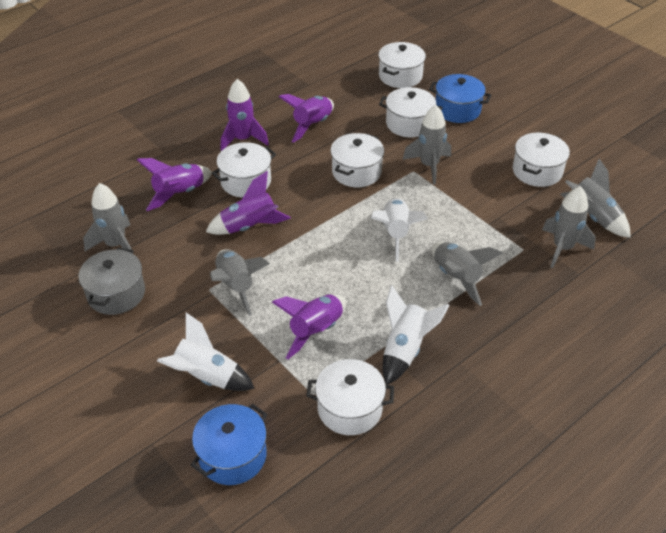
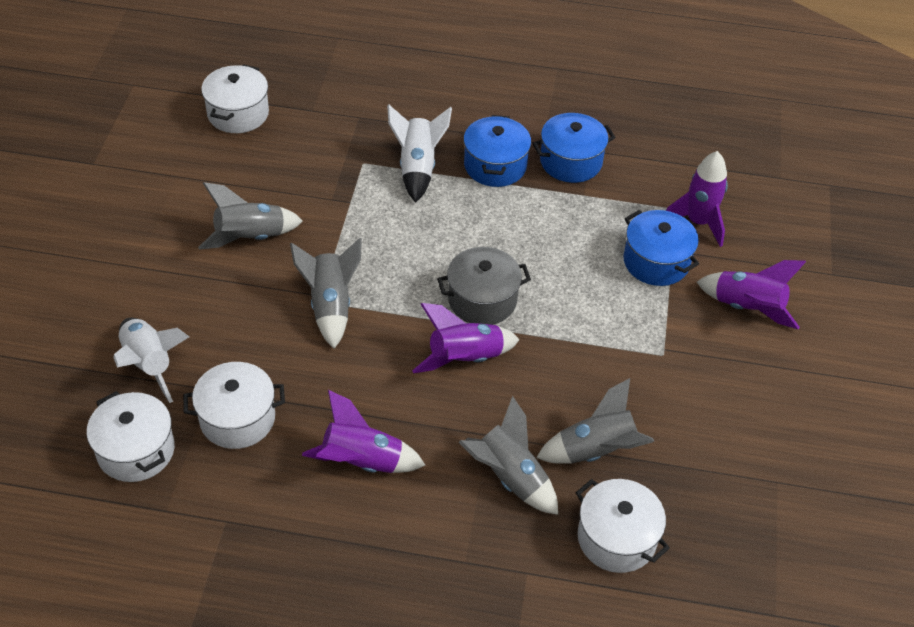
blue pot: 2 -> 3
grey rocket: 6 -> 4
purple rocket: 5 -> 4
white pot: 6 -> 4
white rocket: 3 -> 2

